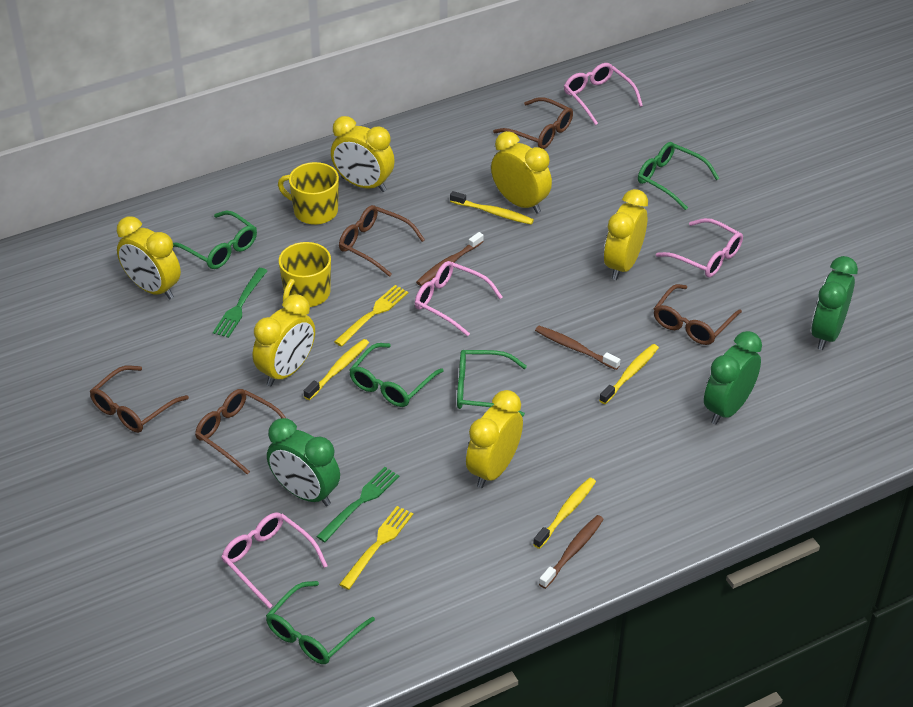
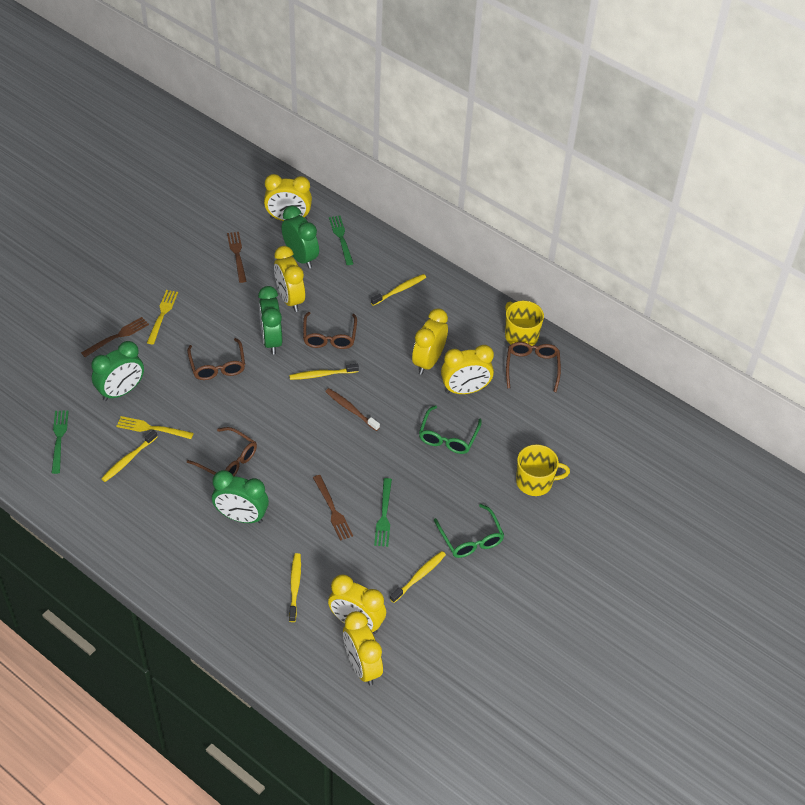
brown fork: 0 -> 3
brown glasses: 5 -> 4
brown toothbrush: 3 -> 1
green clock: 3 -> 4
green fork: 2 -> 3
green glasses: 5 -> 2
pink glasses: 4 -> 0
yellow toothbrush: 4 -> 5

